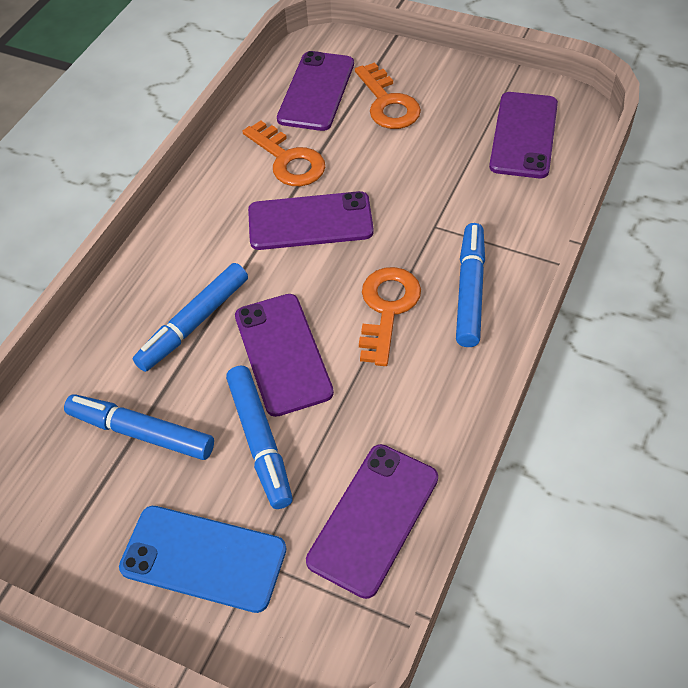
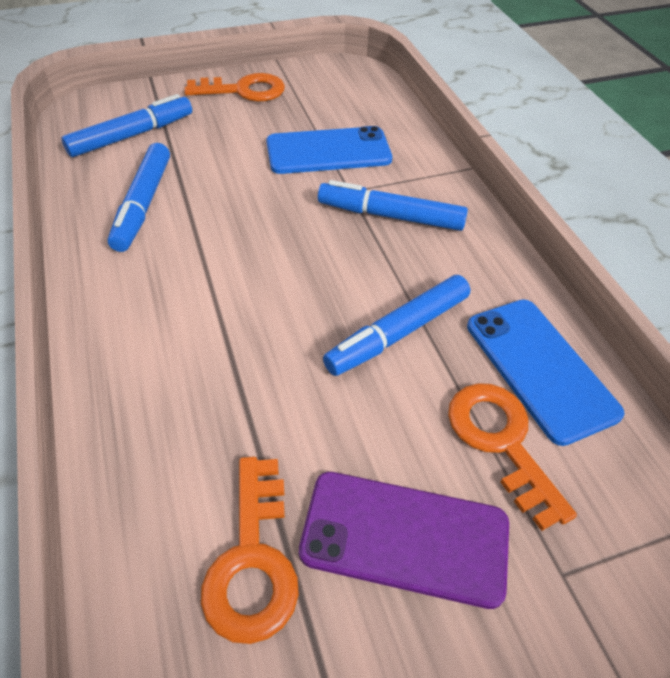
blue phone: 1 -> 2
purple phone: 5 -> 1

